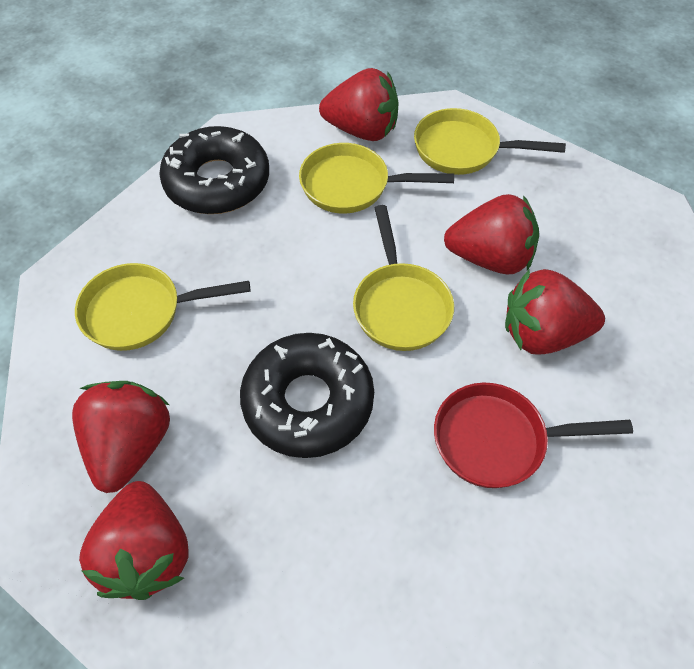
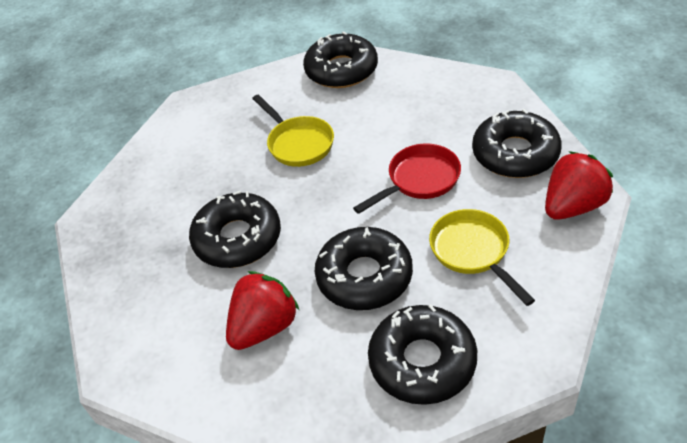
black donut: 2 -> 5
red strawberry: 5 -> 2
yellow pan: 4 -> 2

